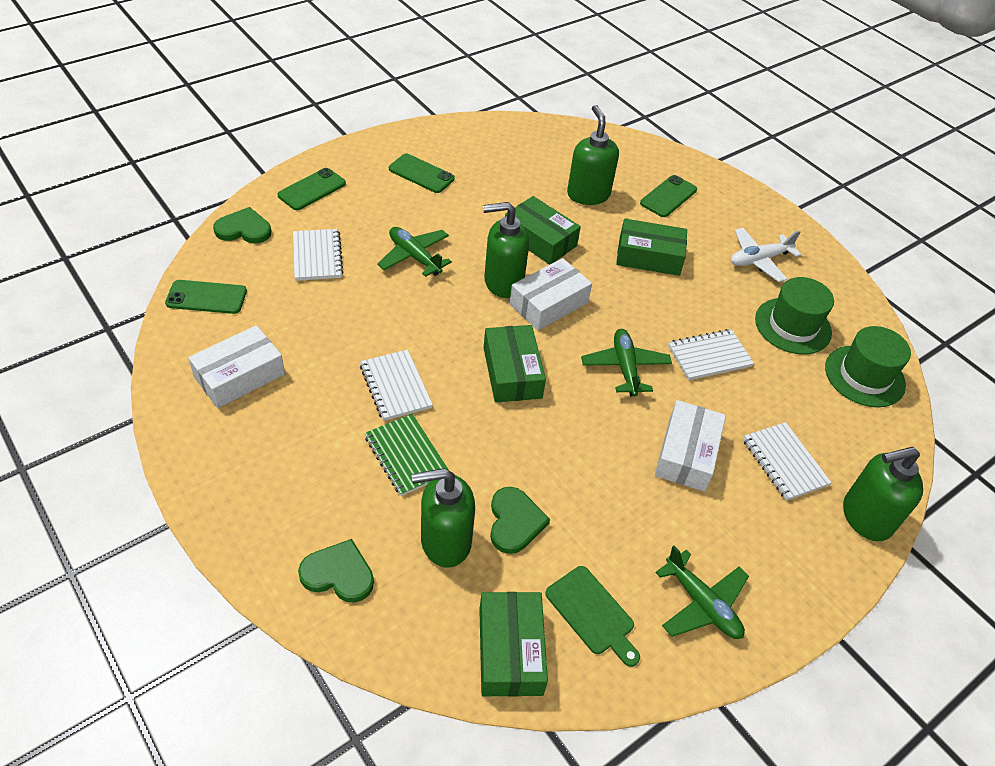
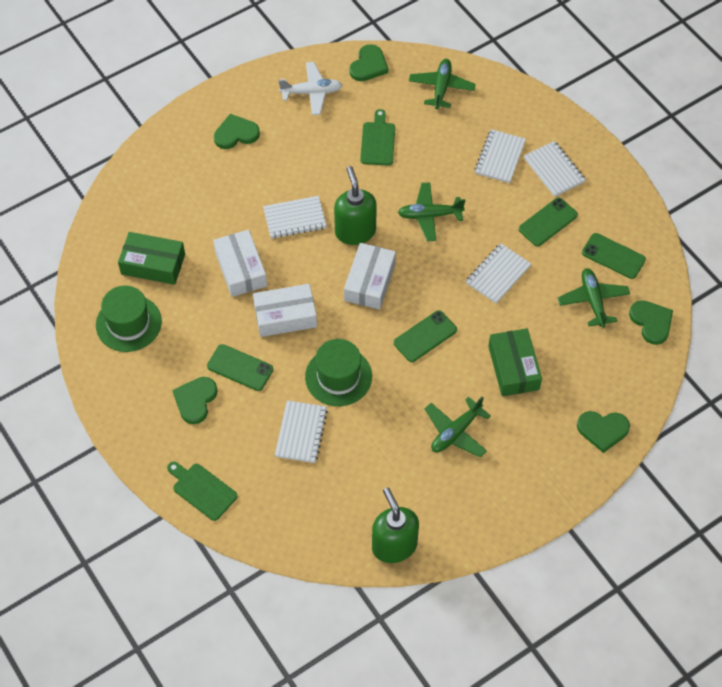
green box: 4 -> 2
green cutting board: 1 -> 2
green heart: 3 -> 5
green notebook: 1 -> 0
green plane: 3 -> 4
green soap dispenser: 4 -> 2
white notebook: 4 -> 5

